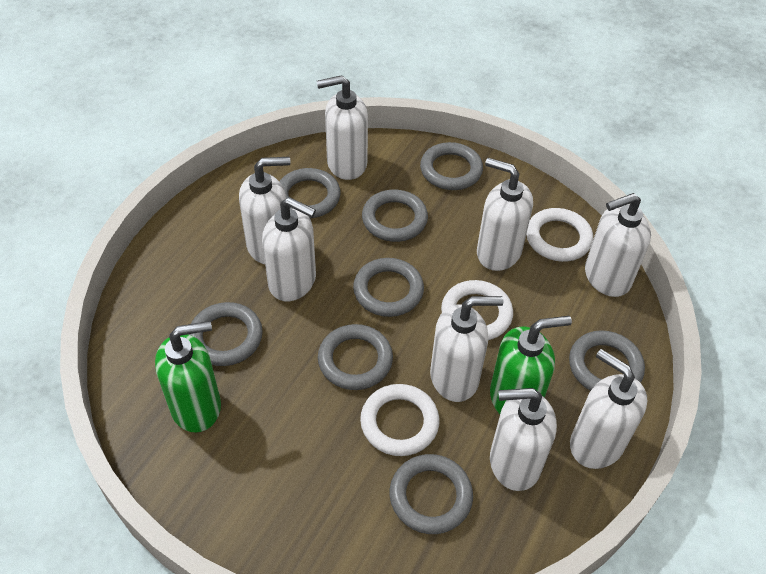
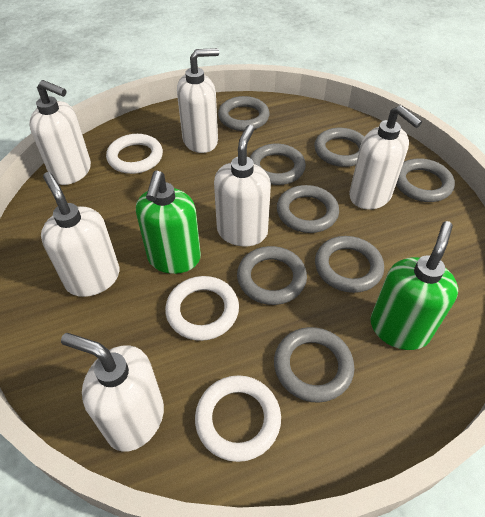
white soap dispenser: 8 -> 6

